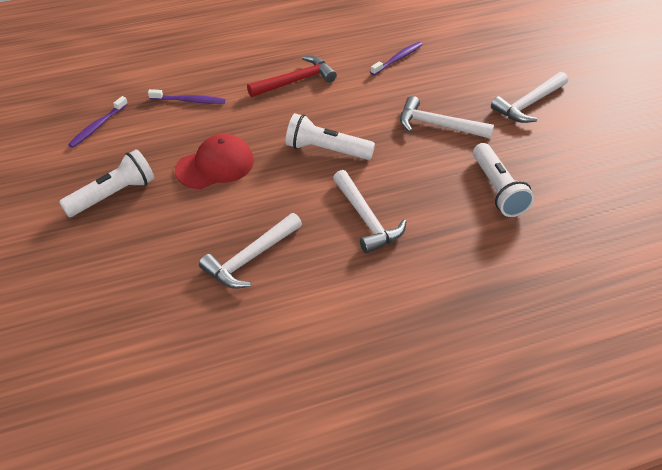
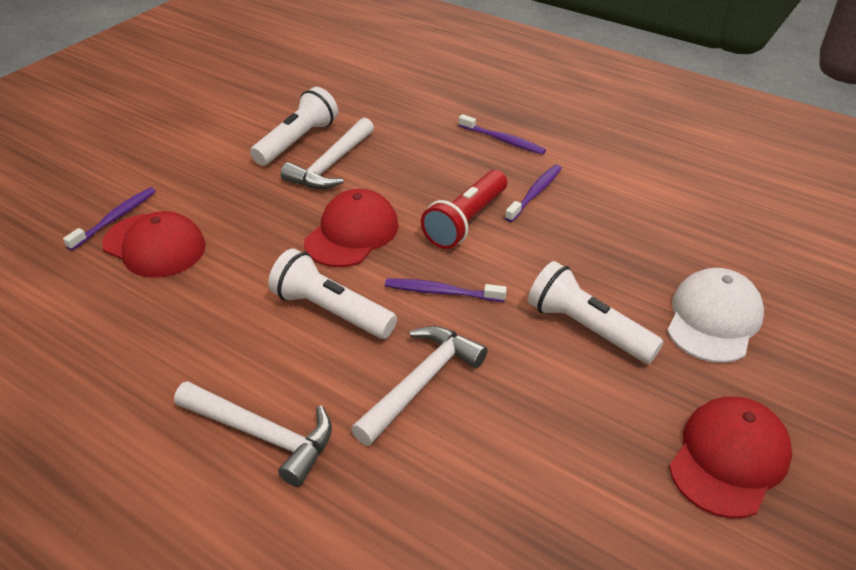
purple toothbrush: 3 -> 4
red cap: 1 -> 3
red flashlight: 0 -> 1
red hammer: 1 -> 0
white cap: 0 -> 1
white hammer: 4 -> 3

